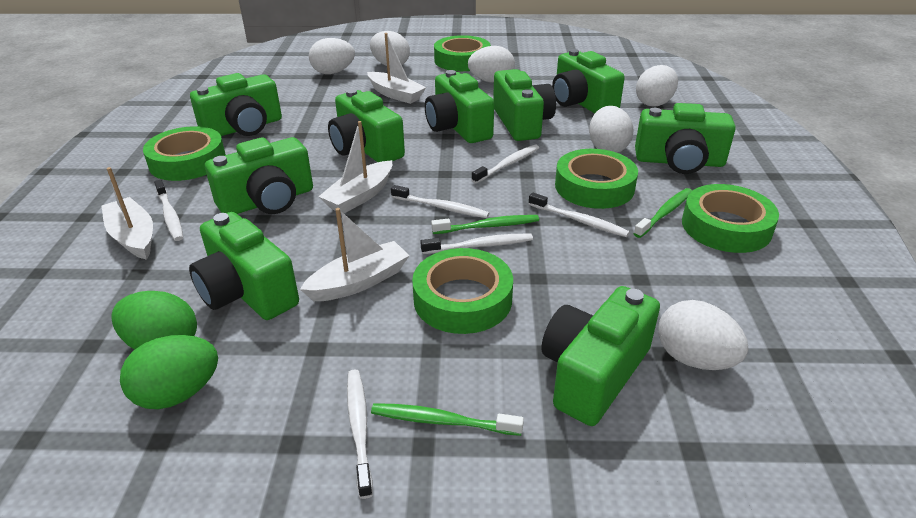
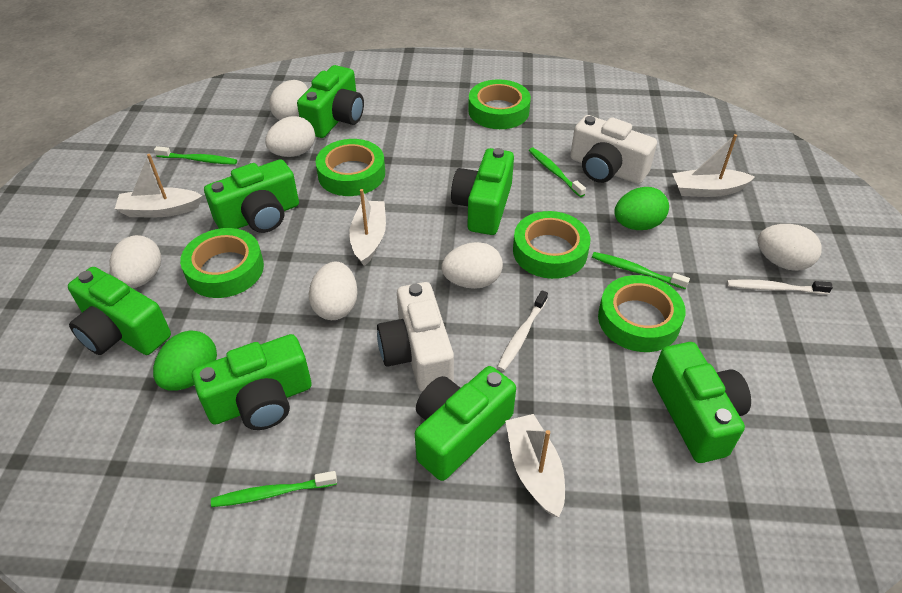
green camera: 9 -> 7
green toothbrush: 3 -> 4
white camera: 0 -> 2
white toothbrush: 6 -> 2

